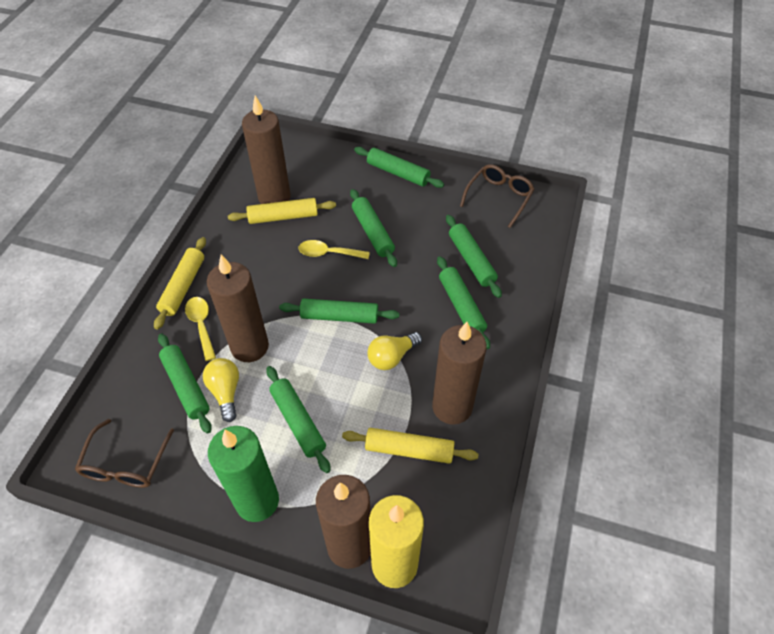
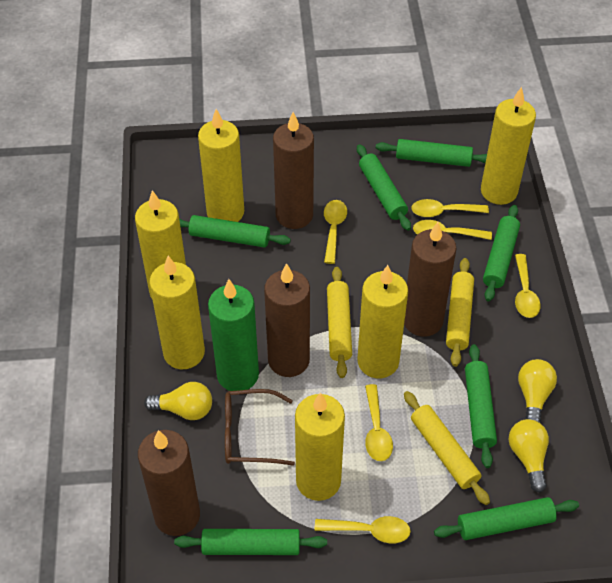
brown glasses: 2 -> 1
yellow candle: 1 -> 6
yellow light bulb: 2 -> 3
yellow spoon: 2 -> 6

